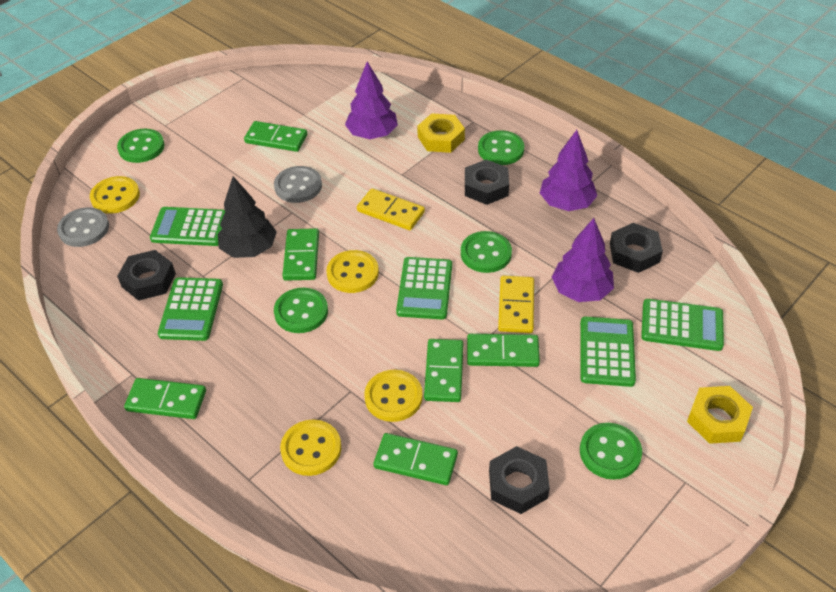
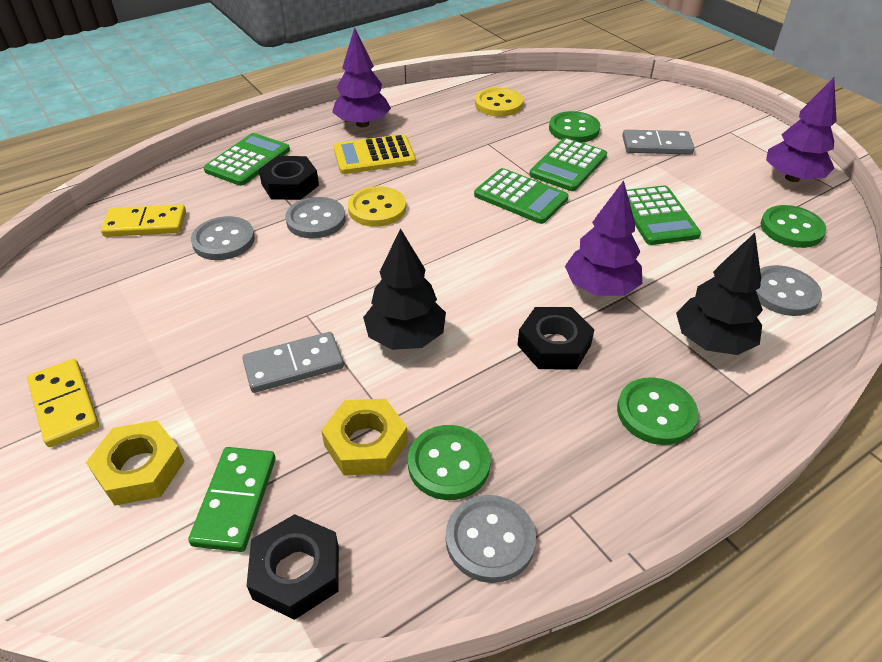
black nut: 4 -> 3
black tree: 1 -> 2
green button: 5 -> 4
green calculator: 5 -> 4
green domino: 6 -> 1
grey button: 2 -> 4
grey domino: 0 -> 2
yellow button: 4 -> 2
yellow calculator: 0 -> 1

